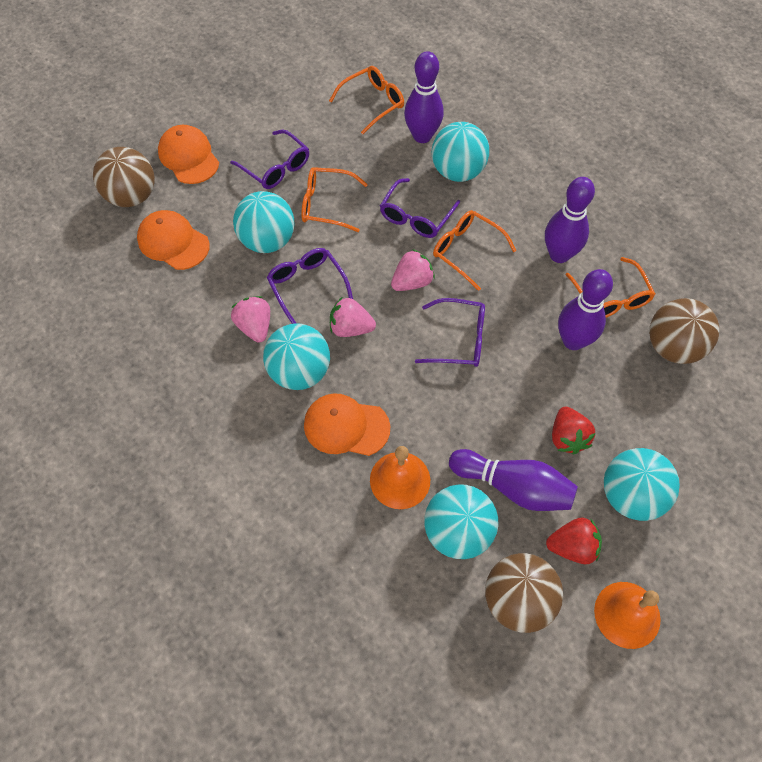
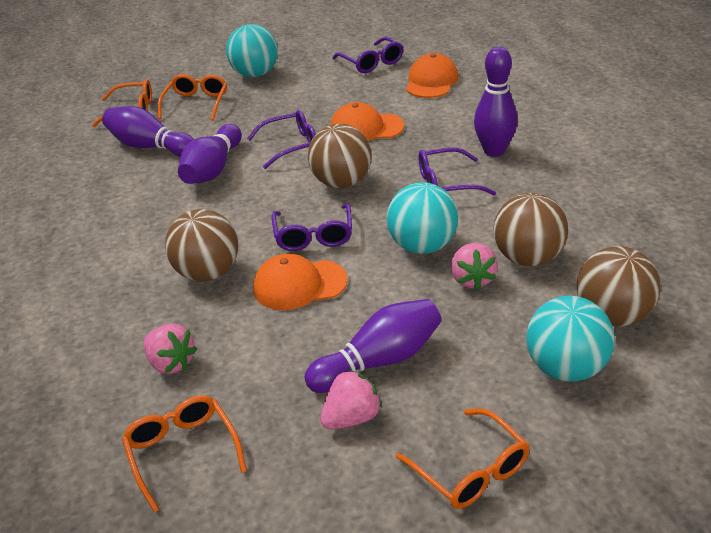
brown ball: 3 -> 4
orange bell: 2 -> 0
red strawberry: 2 -> 0
turquoise ball: 5 -> 3

